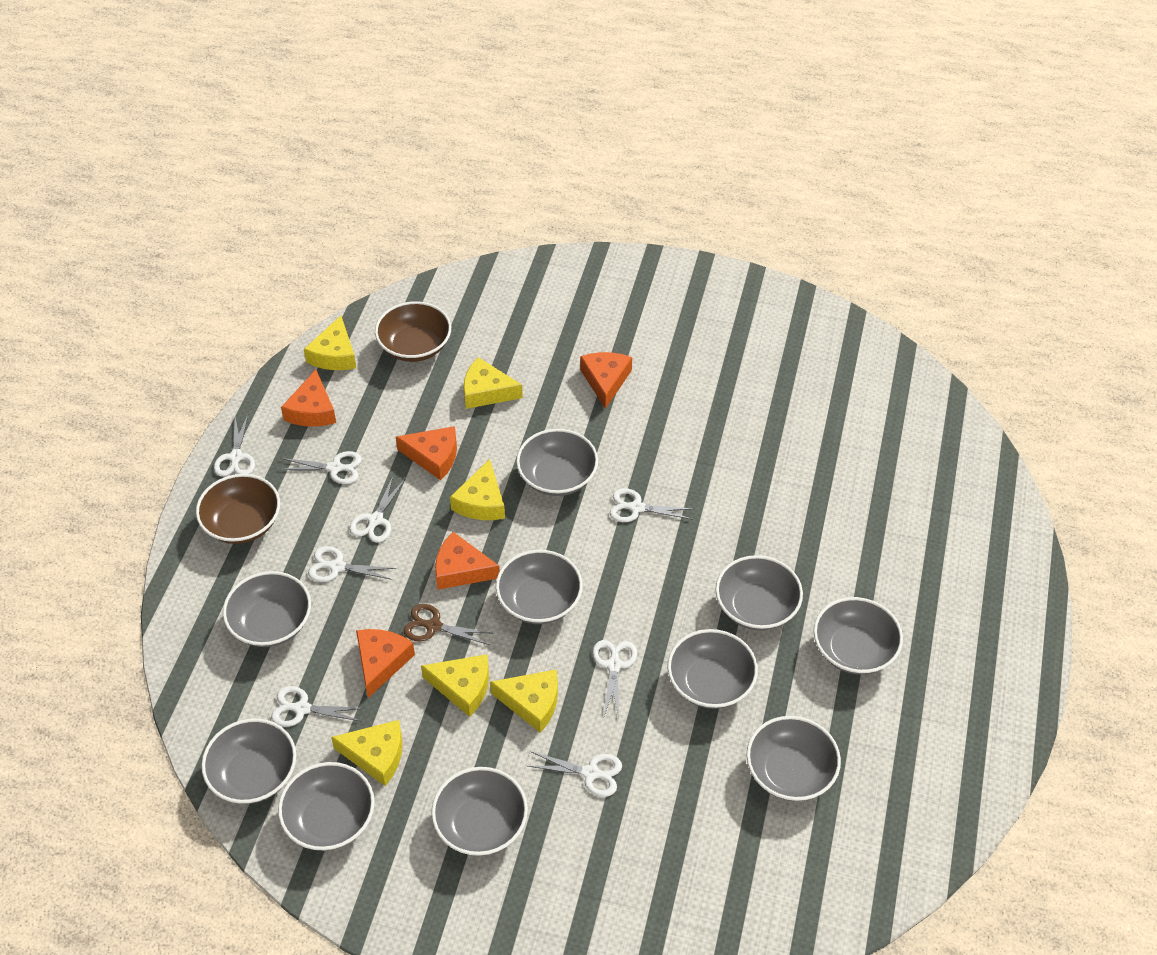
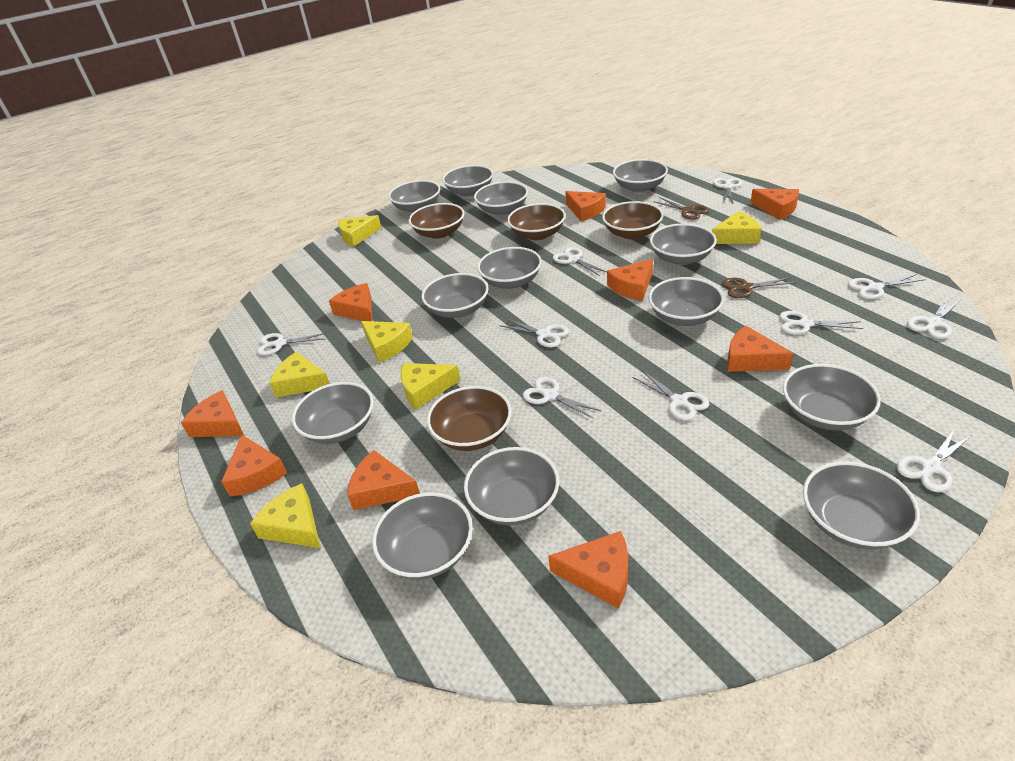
brown bowl: 2 -> 4
brown scissors: 1 -> 2
grey bowl: 10 -> 13
orange cheese: 5 -> 9
white scissors: 8 -> 10

